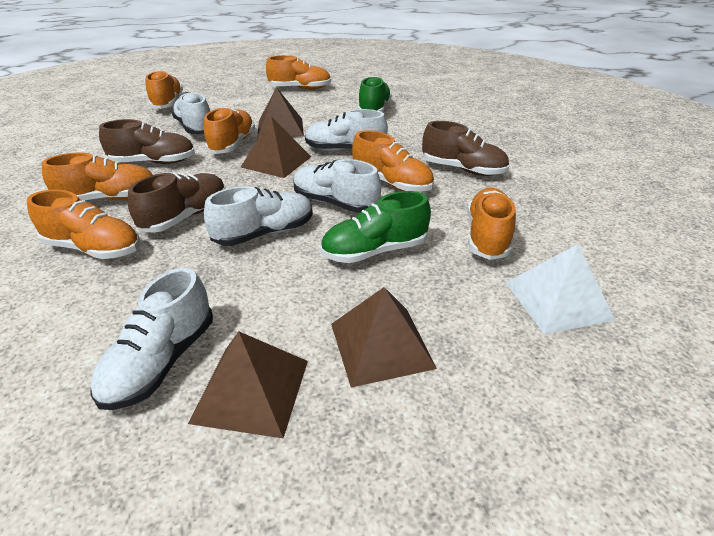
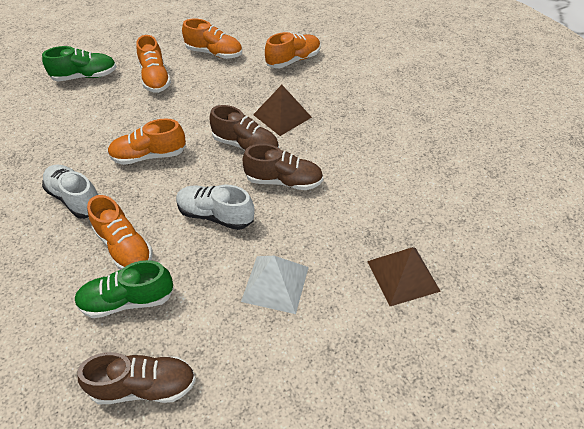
brown pyramid: 4 -> 2
orange shoe: 7 -> 5
white shoe: 5 -> 2

